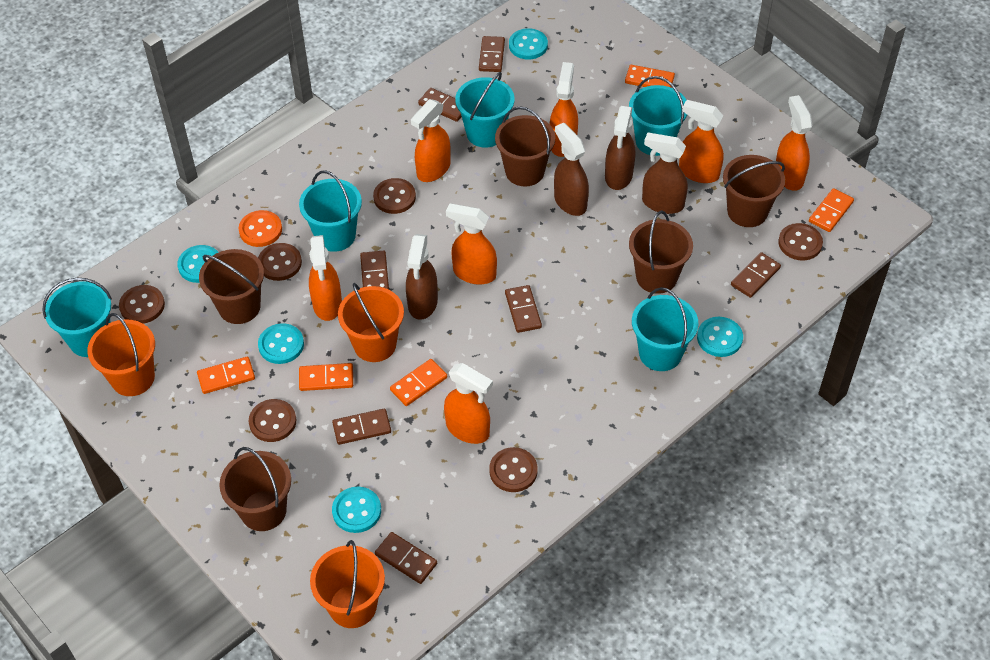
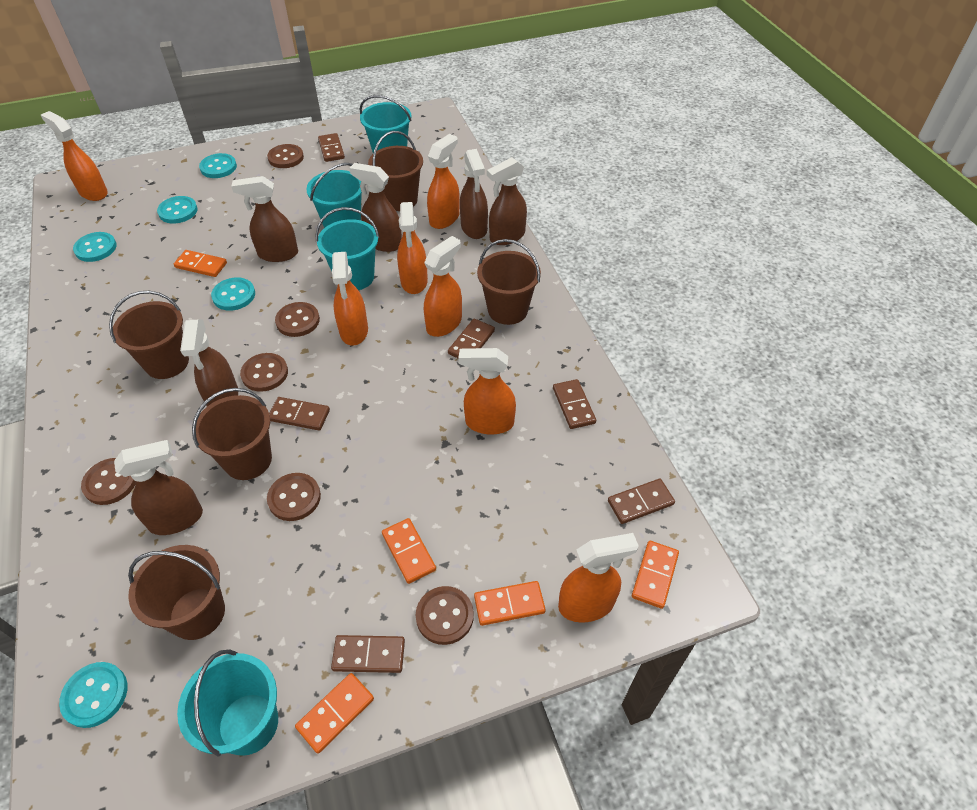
brown domino: 7 -> 6
brown spray bottle: 4 -> 6
orange bucket: 3 -> 0
orange button: 1 -> 0
turquoise bucket: 5 -> 4

